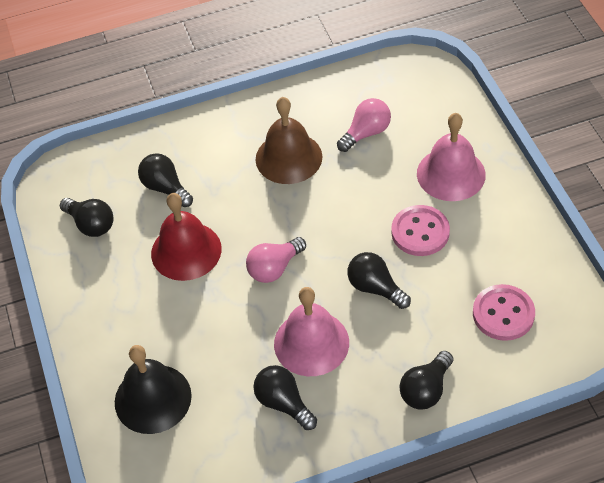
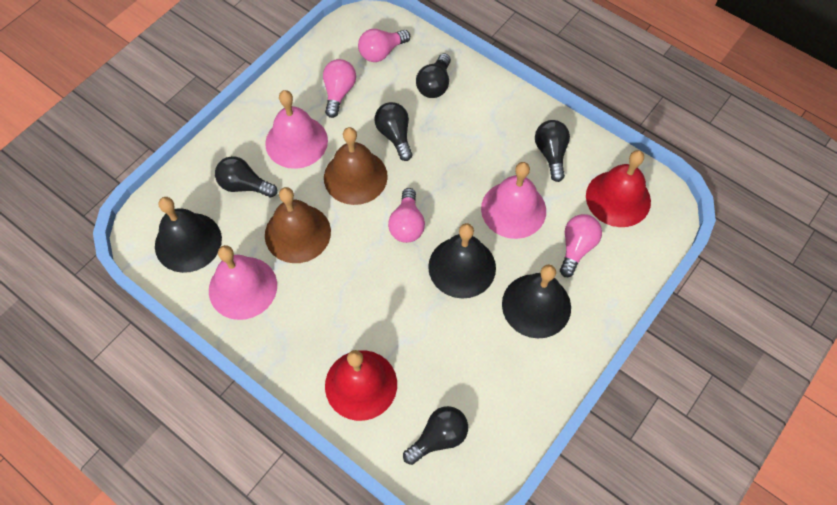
black bell: 1 -> 3
brown bell: 1 -> 2
pink bell: 2 -> 3
pink button: 2 -> 0
pink light bulb: 2 -> 4
red bell: 1 -> 2

